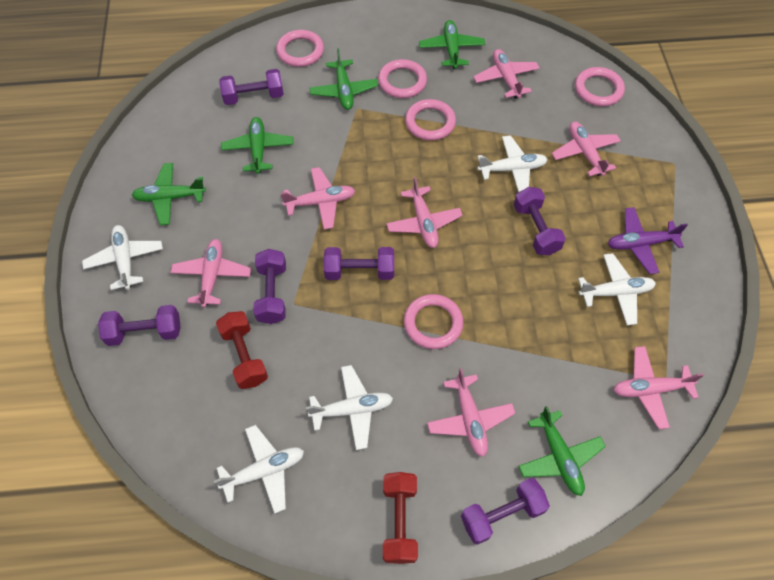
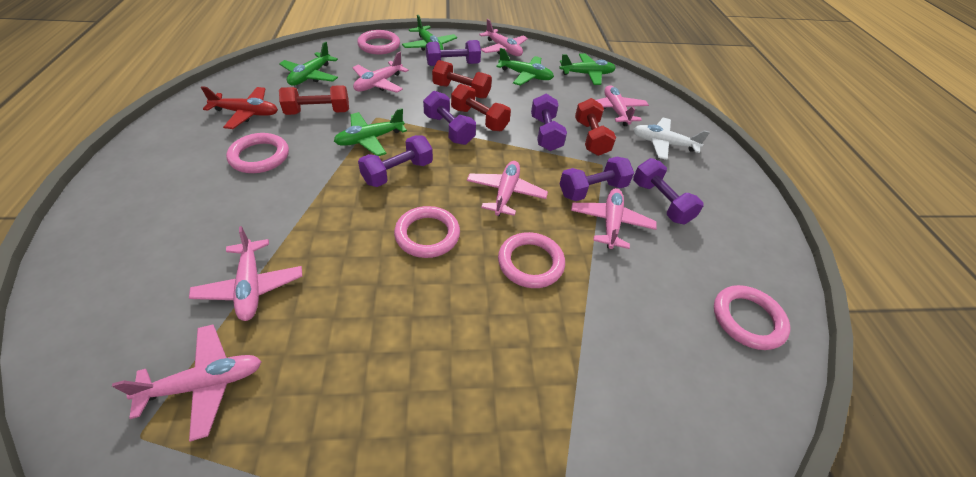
purple plane: 1 -> 0
red dumbbell: 2 -> 4
red plane: 0 -> 1
white plane: 5 -> 1

